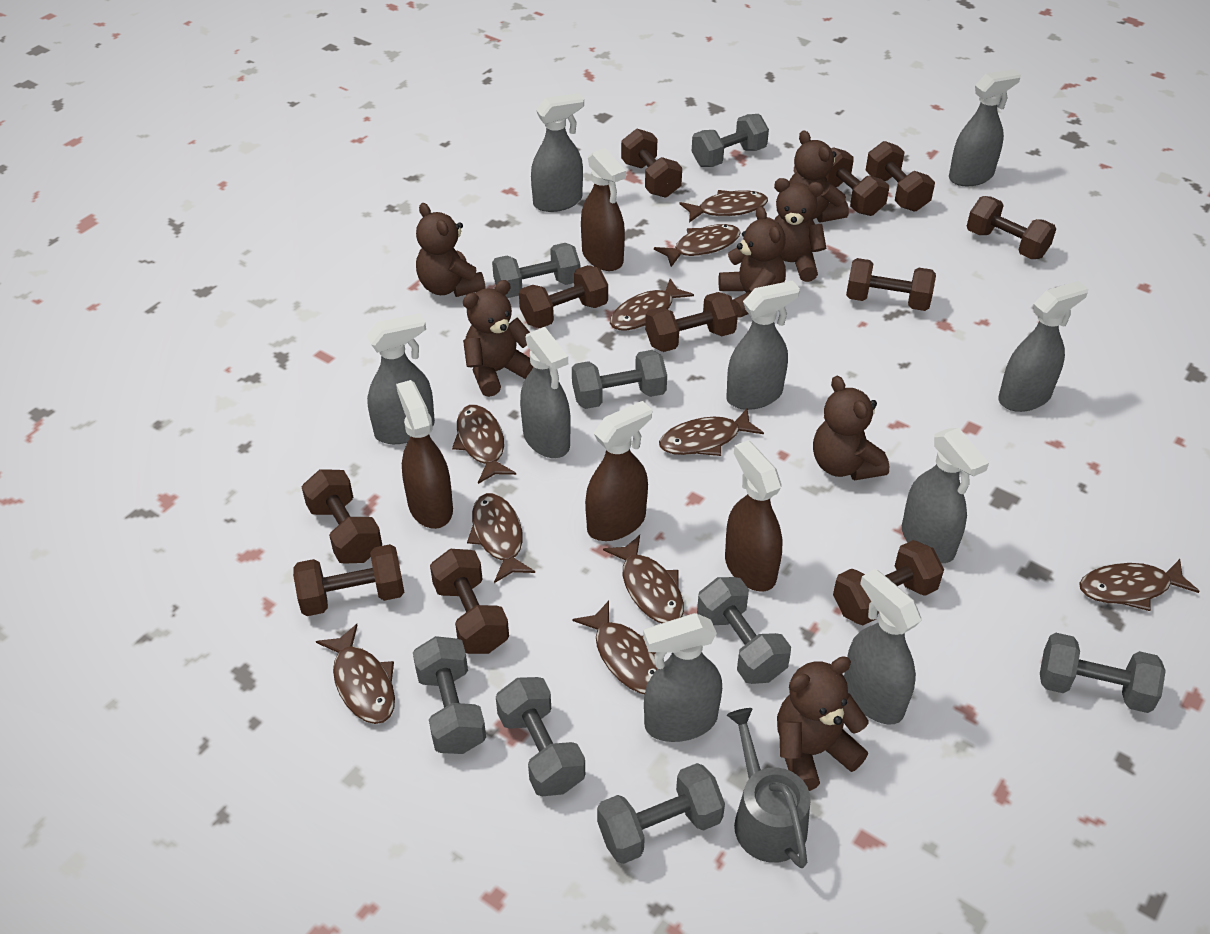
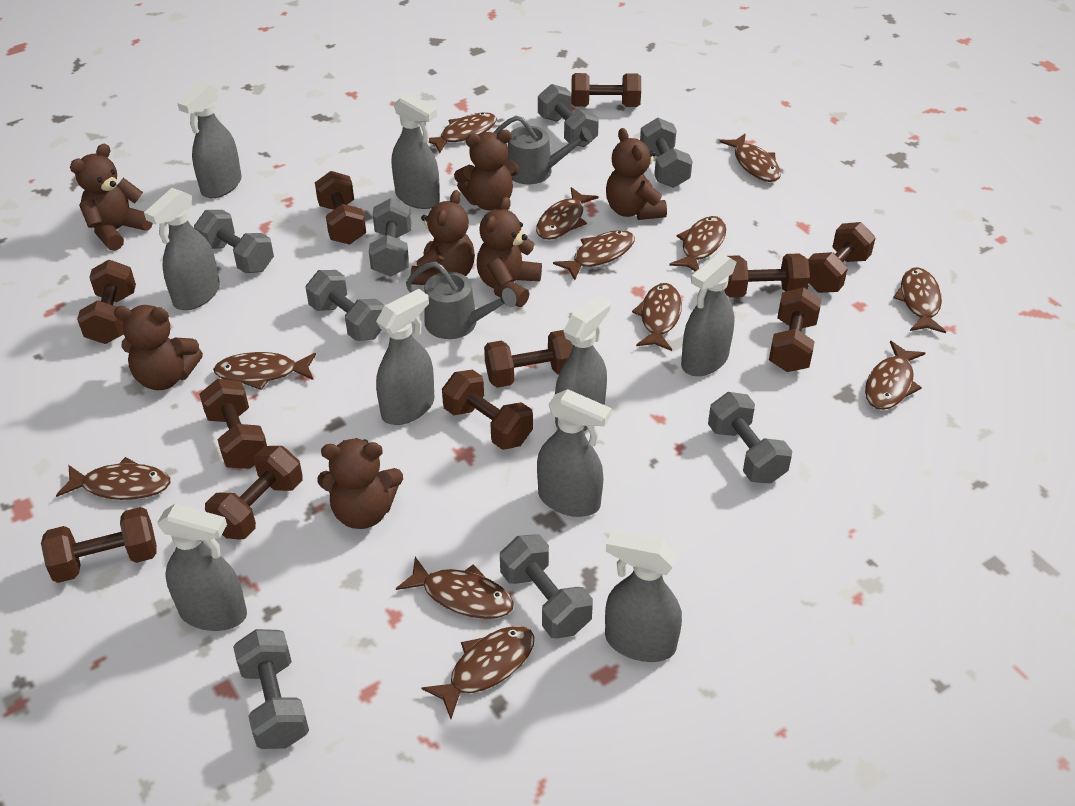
brown fish: 10 -> 12
brown spray bottle: 4 -> 0
grey watering can: 1 -> 2

